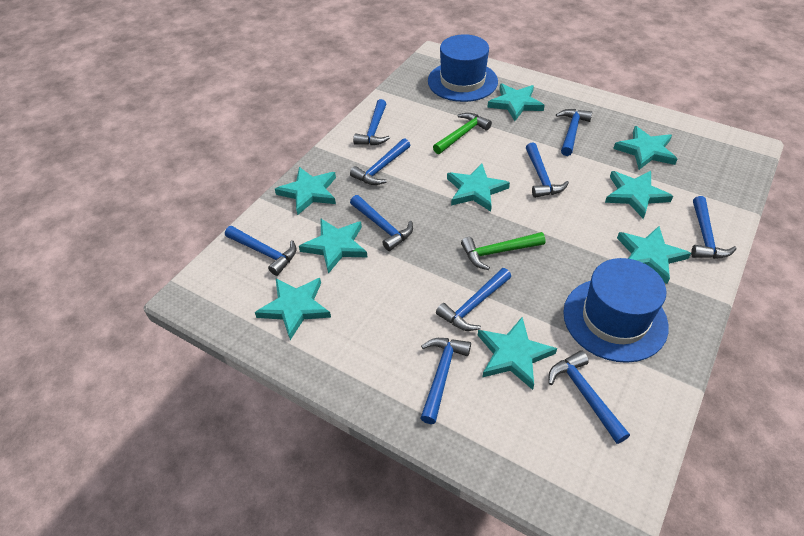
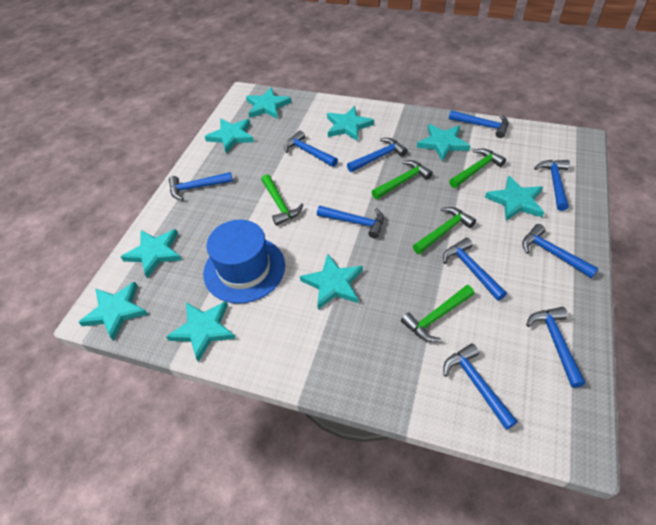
blue hat: 2 -> 1
green hammer: 2 -> 5

